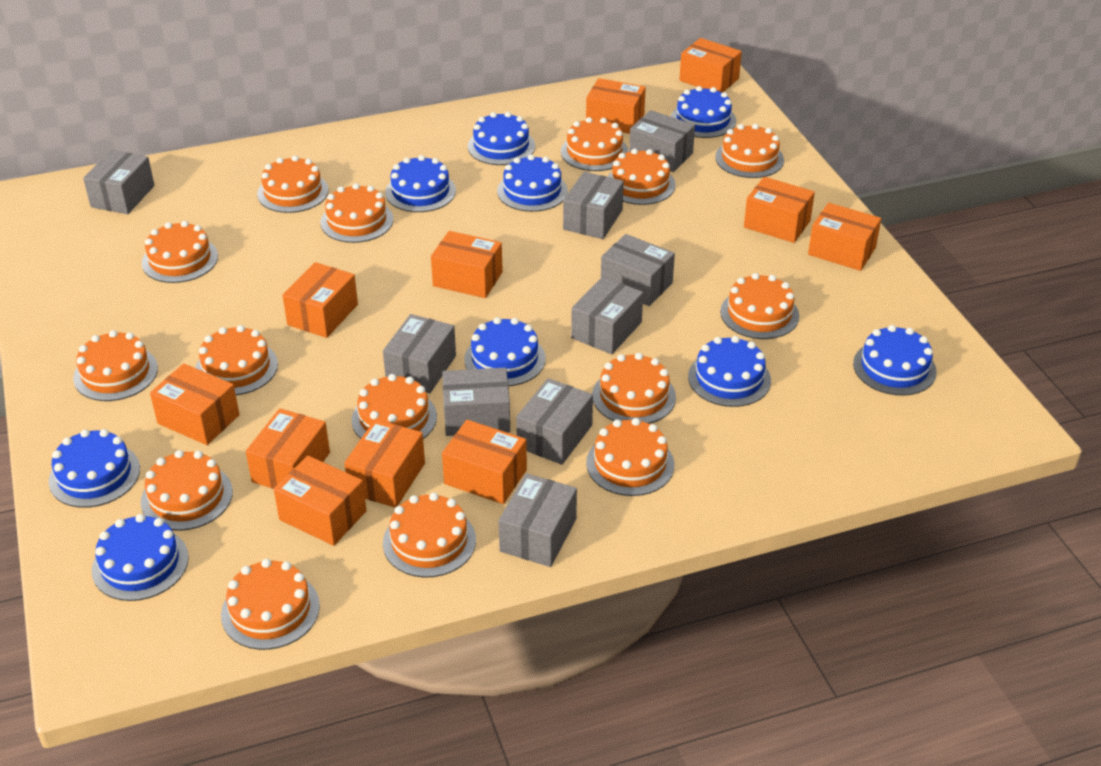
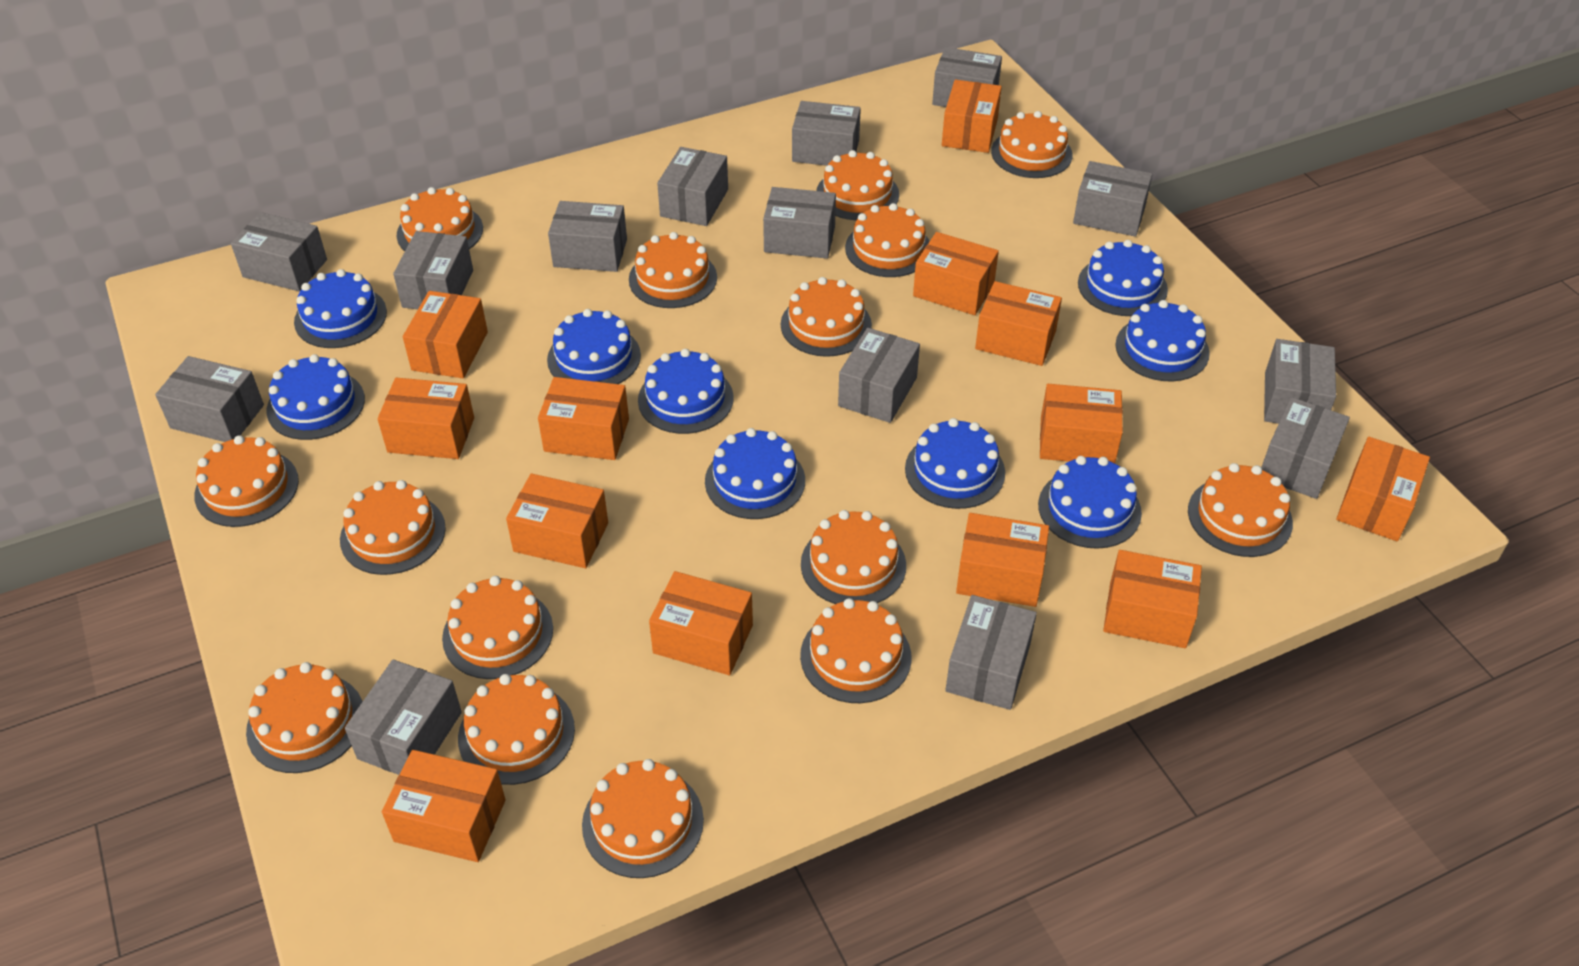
grey box: 9 -> 14
orange box: 11 -> 13

